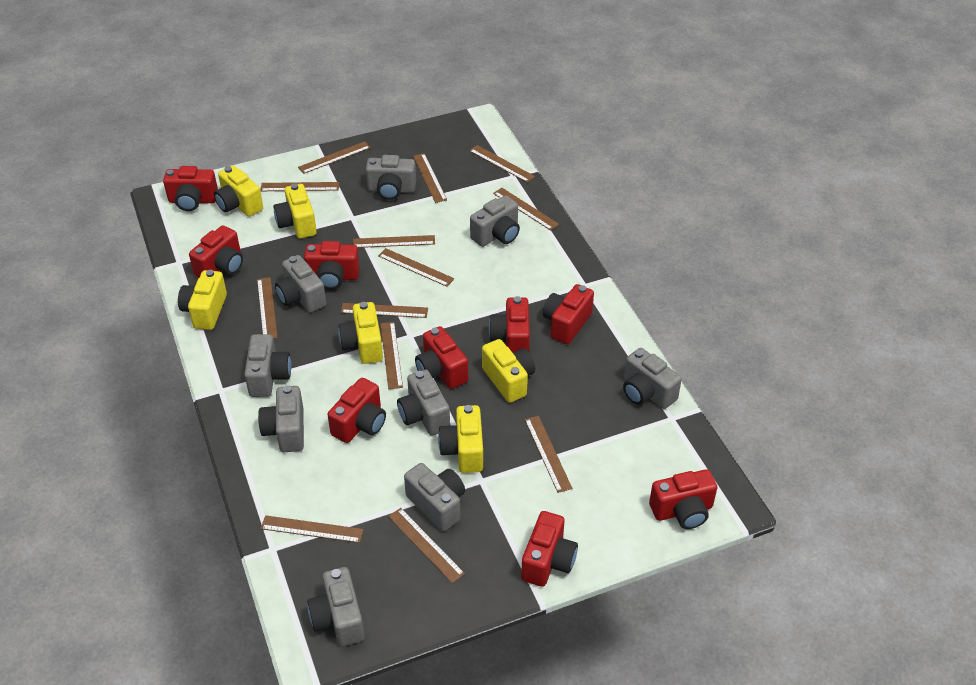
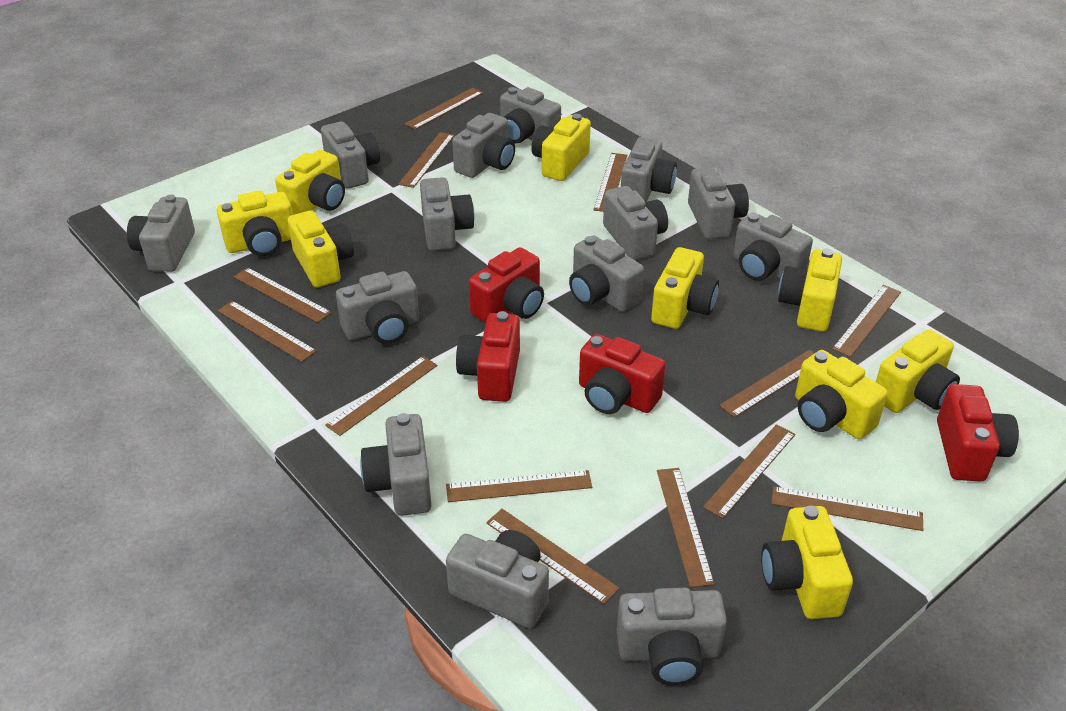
grey camera: 9 -> 14
red camera: 9 -> 4
yellow camera: 6 -> 9

